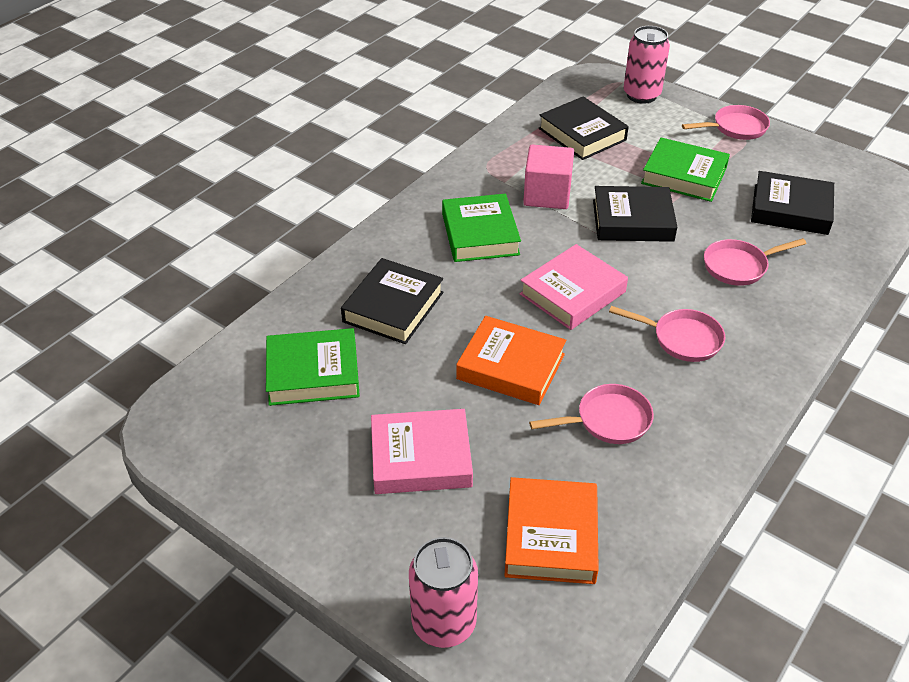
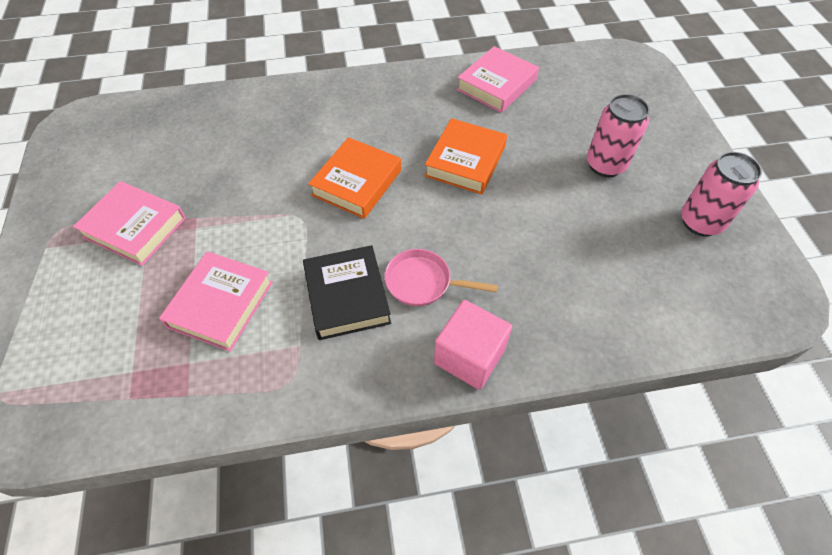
black book: 4 -> 1
green book: 3 -> 0
pink book: 2 -> 3
pink pan: 4 -> 1

